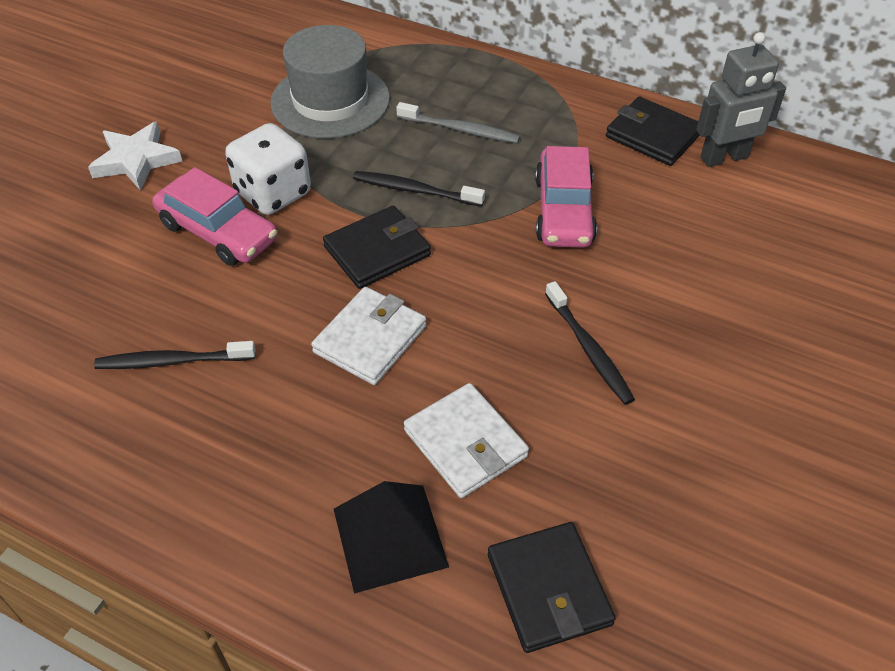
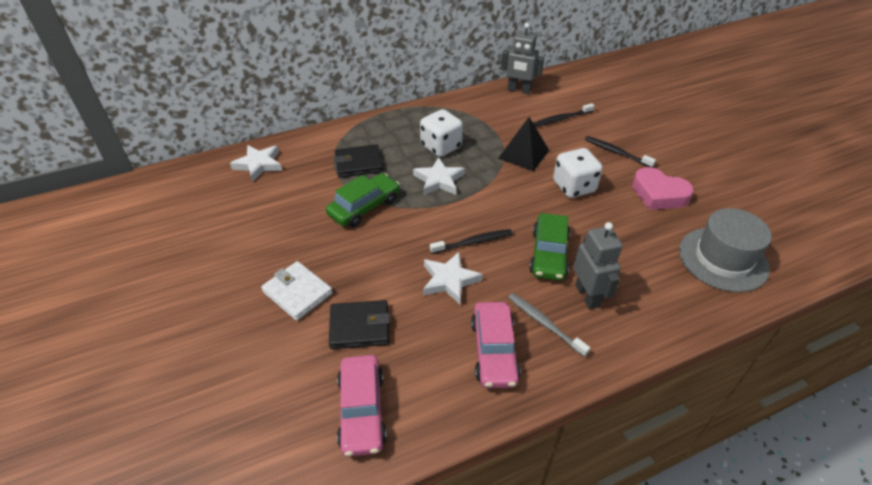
black wallet: 3 -> 2
green car: 0 -> 2
grey robot: 1 -> 2
pink heart: 0 -> 1
white dice: 1 -> 2
white star: 1 -> 3
white wallet: 2 -> 1

